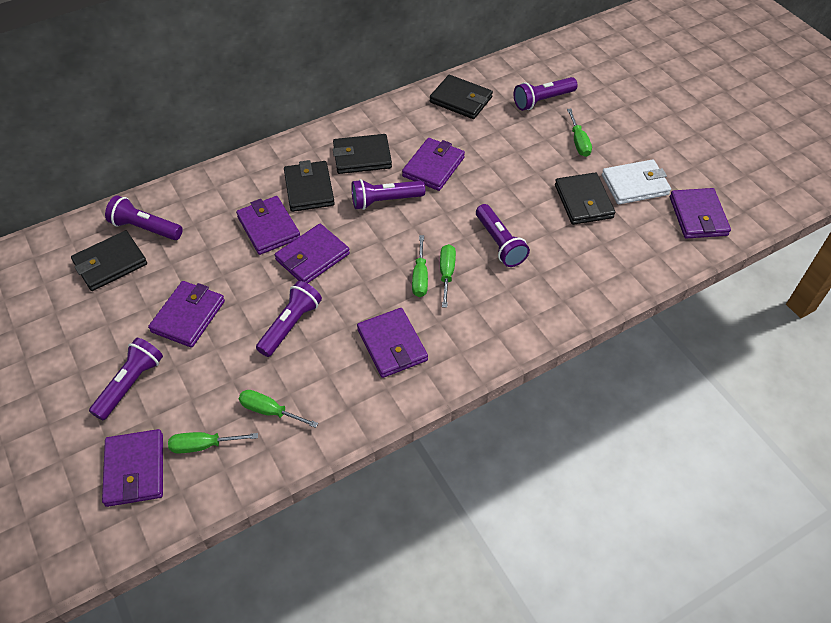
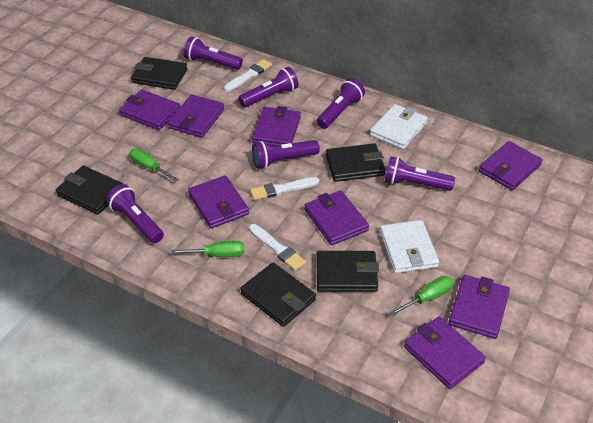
green screwdriver: 5 -> 3
purple wallet: 7 -> 8
white brush: 0 -> 3
white wallet: 1 -> 2

